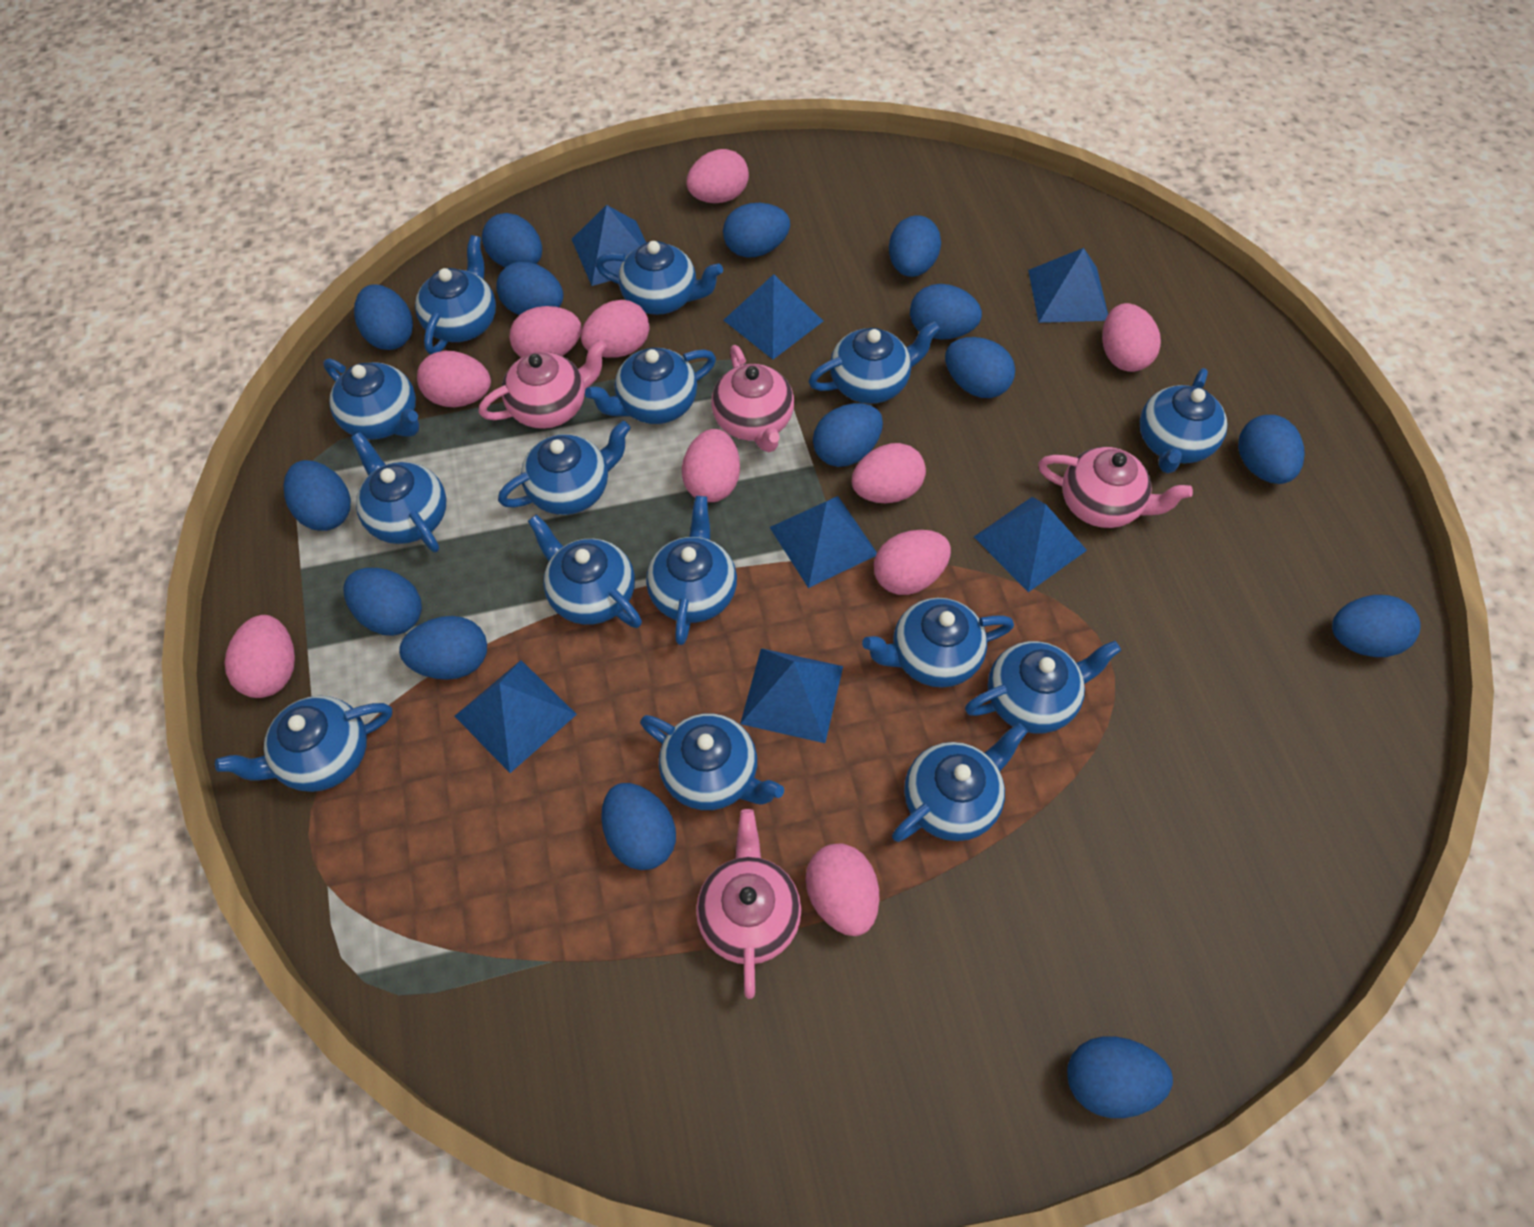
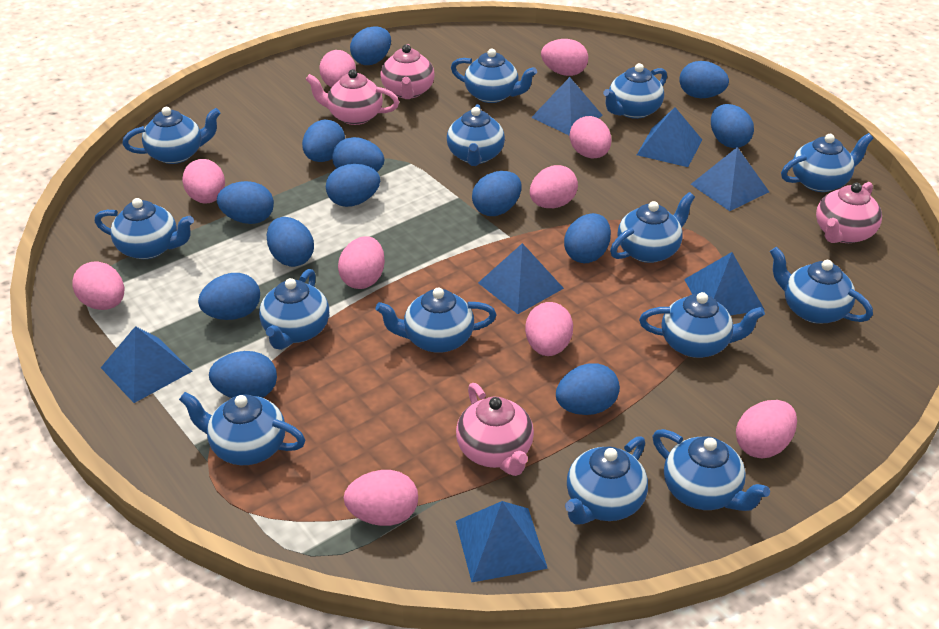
blue egg: 15 -> 13
blue teapot: 15 -> 14

